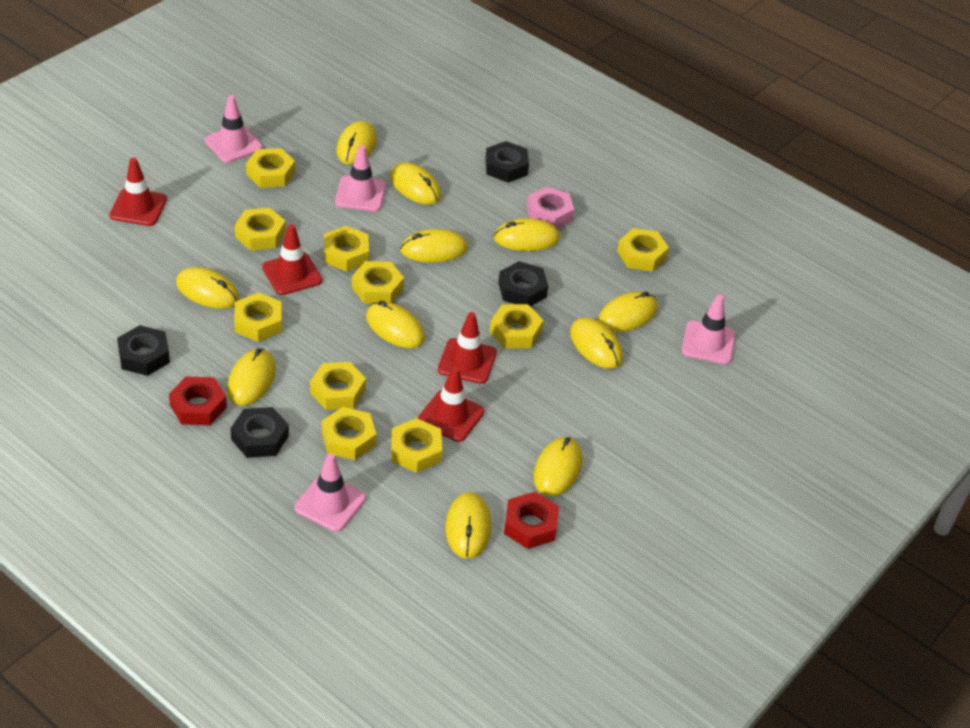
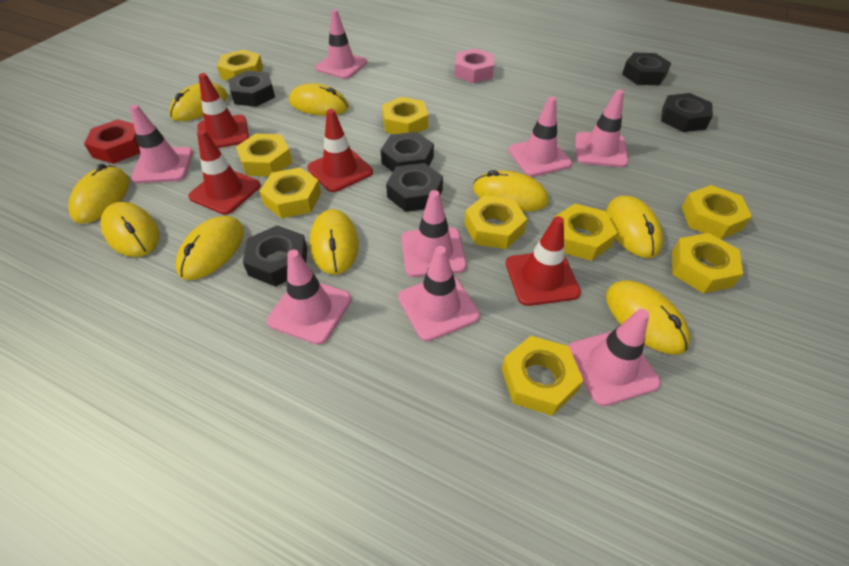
black nut: 4 -> 6
pink traffic cone: 4 -> 8
red nut: 2 -> 1
yellow mouse: 11 -> 9
yellow nut: 10 -> 9

